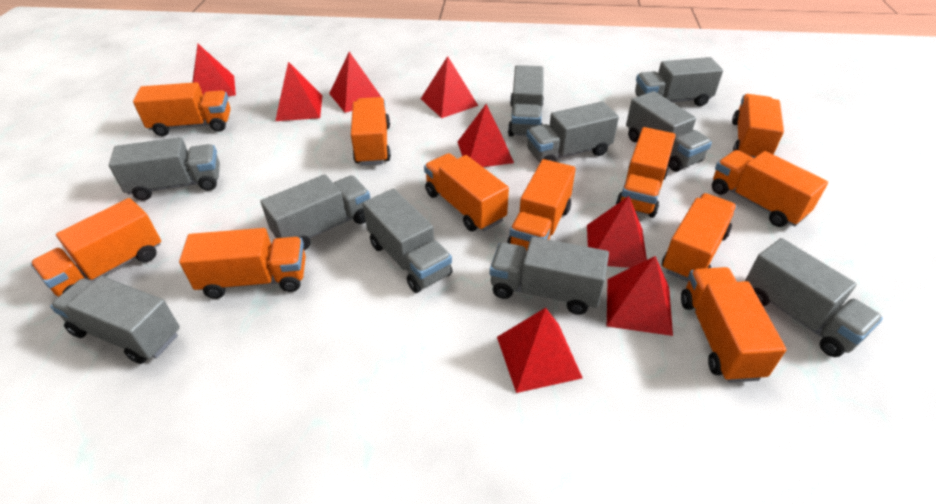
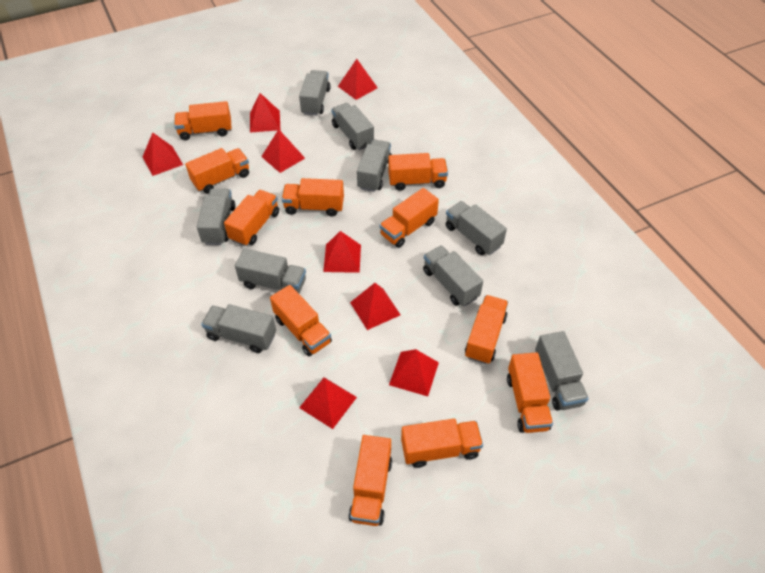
grey truck: 10 -> 9

